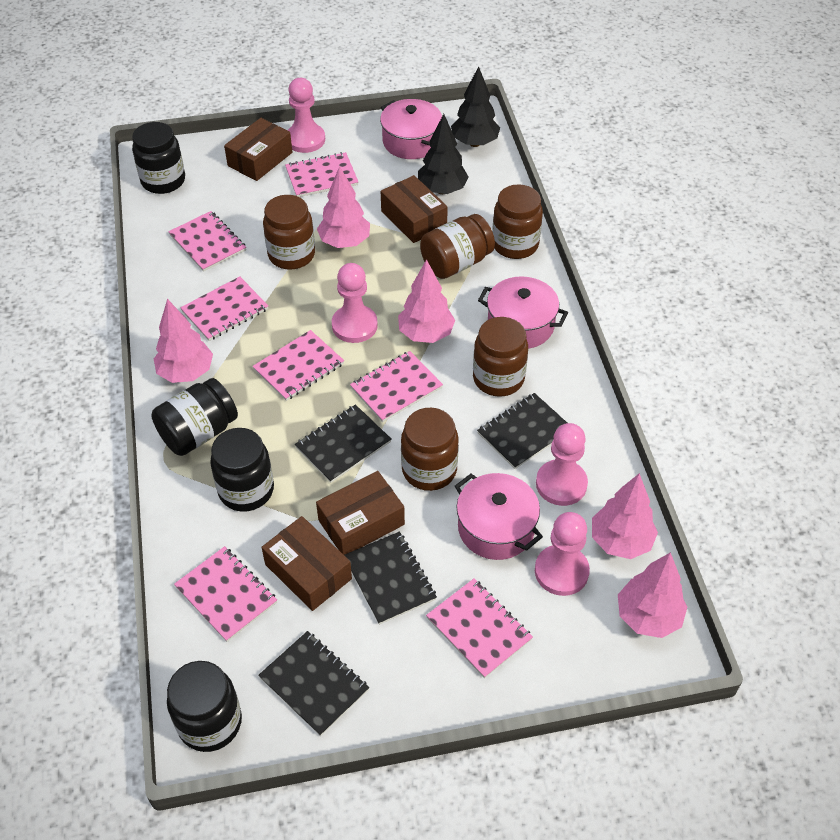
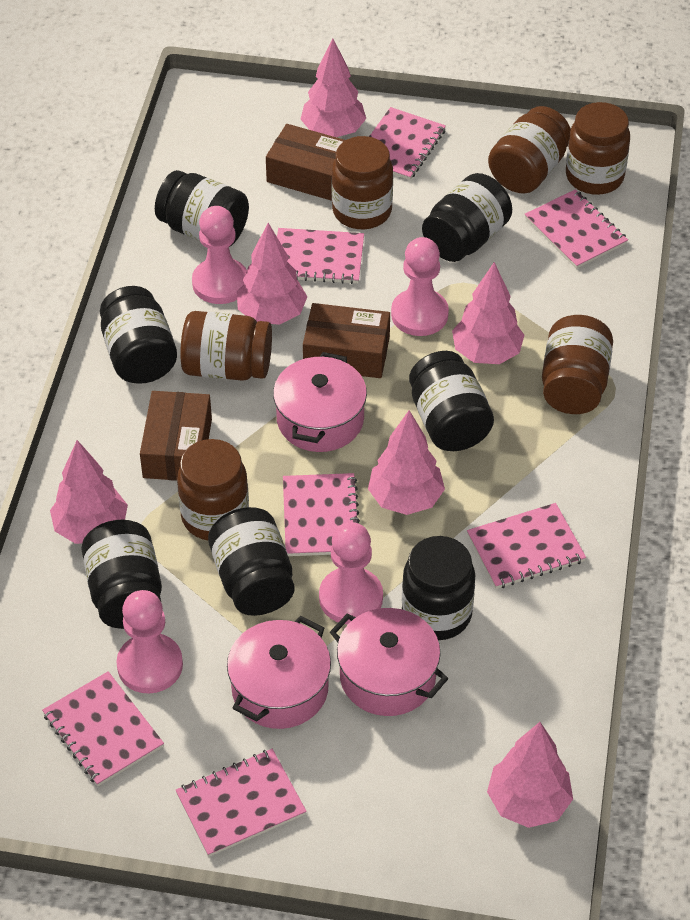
black jar: 4 -> 7
black notebook: 4 -> 0
black tree: 2 -> 0
brown box: 4 -> 3
brown jar: 5 -> 6
pink tree: 5 -> 6

